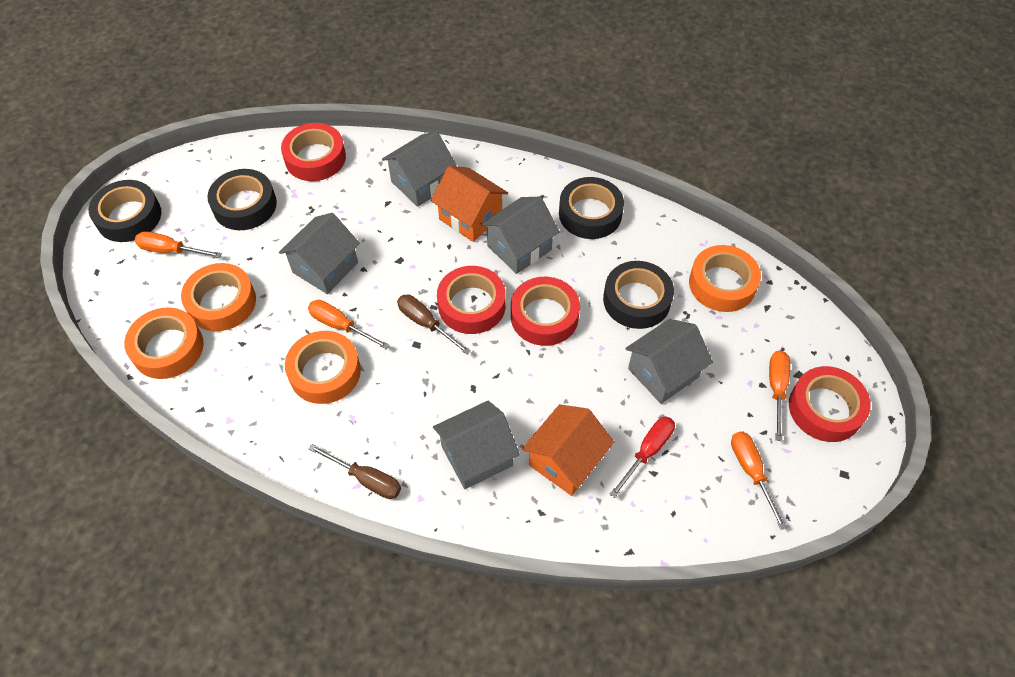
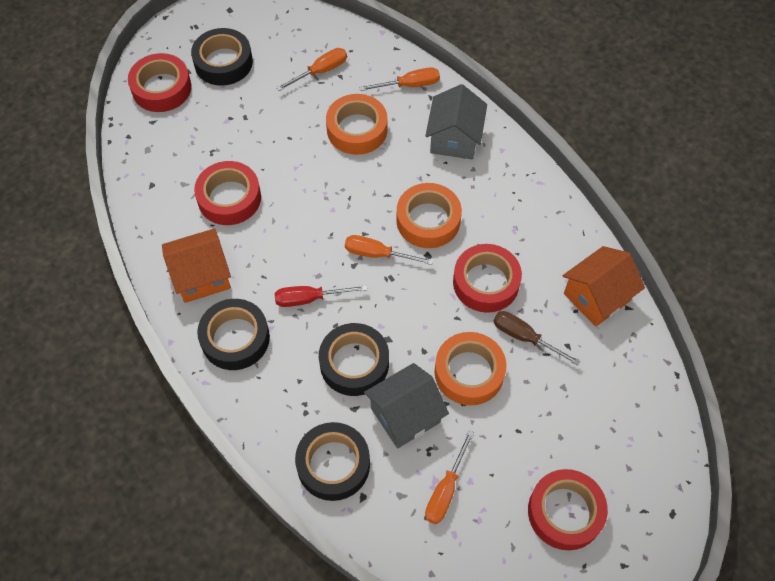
brown screwdriver: 2 -> 1
grey house: 5 -> 2
orange tape: 4 -> 3

